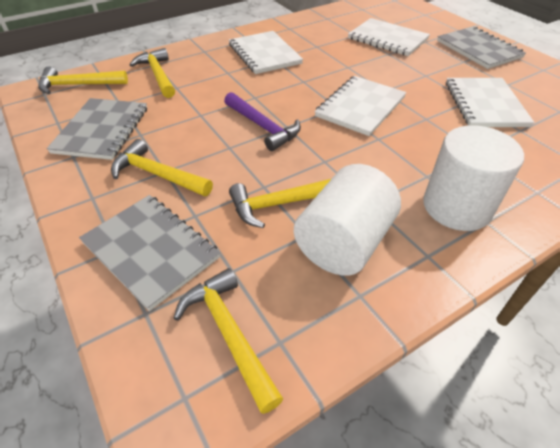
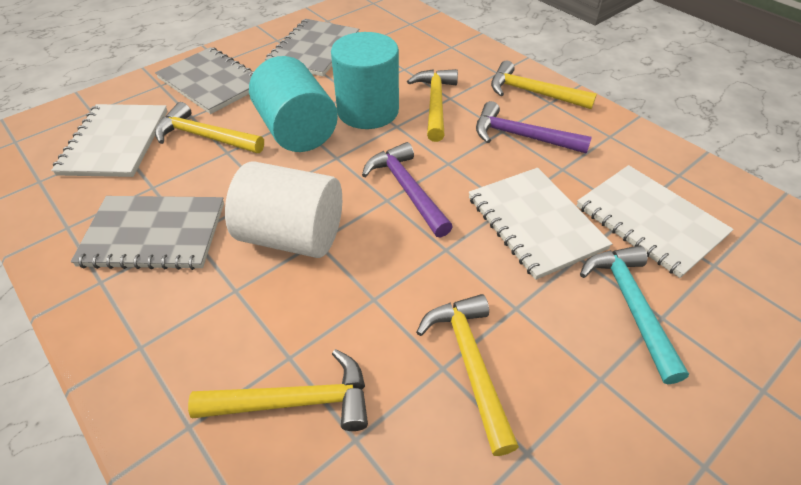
purple hammer: 1 -> 2
turquoise cylinder: 0 -> 2
turquoise hammer: 0 -> 1
white cylinder: 2 -> 1
white notebook: 4 -> 3

